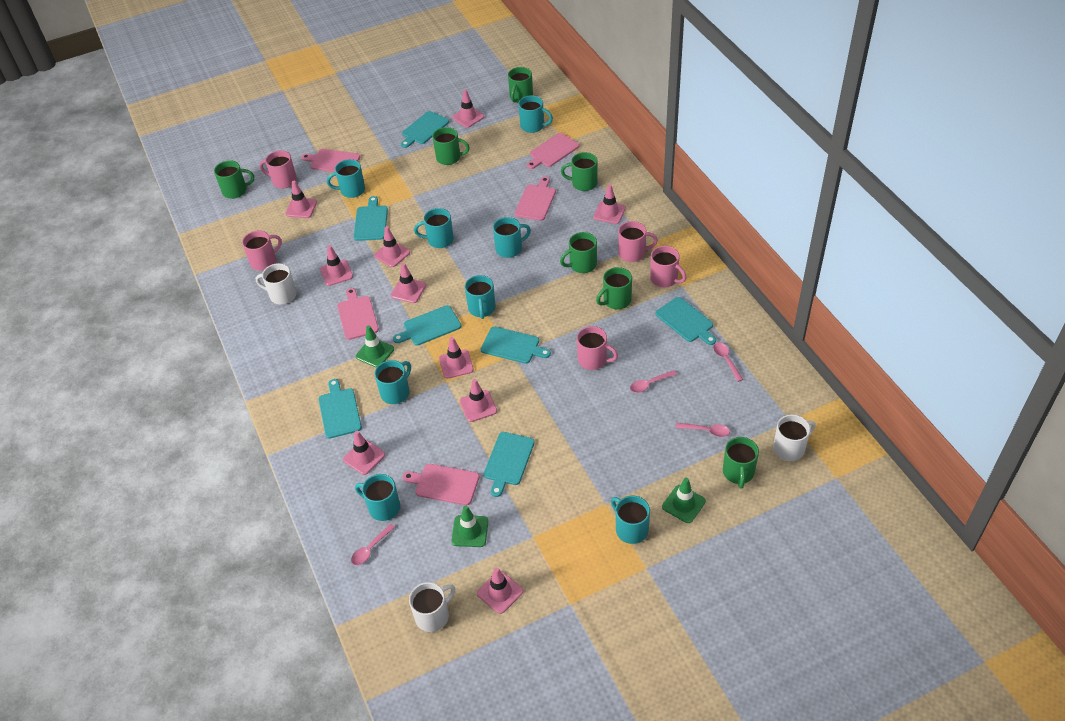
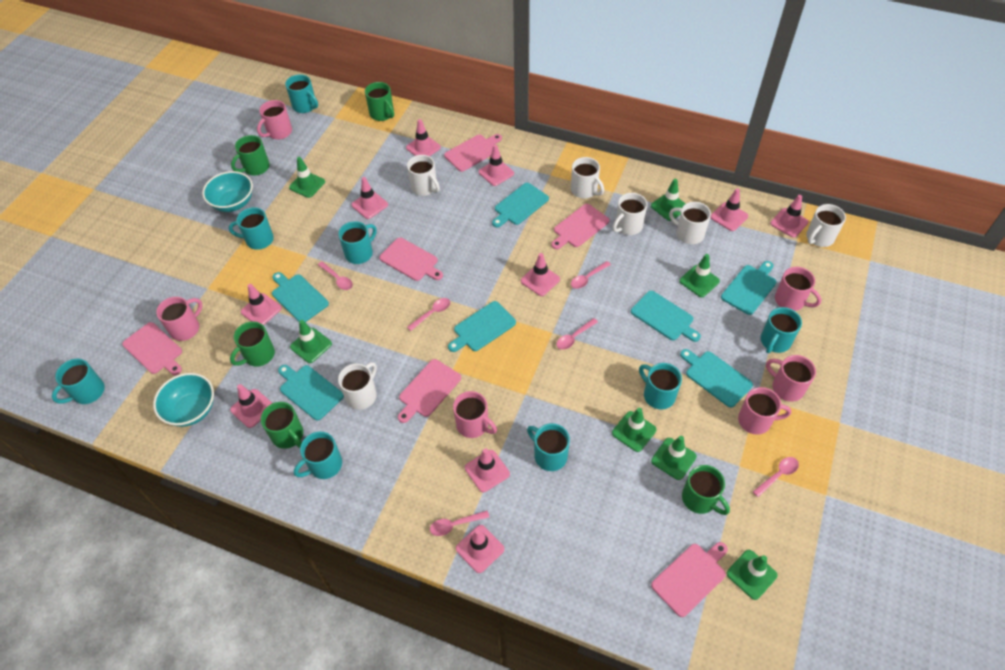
green mug: 7 -> 5
green traffic cone: 3 -> 7
pink cutting board: 5 -> 6
pink mug: 5 -> 6
pink spoon: 4 -> 6
turquoise bowl: 0 -> 2
white mug: 3 -> 6

